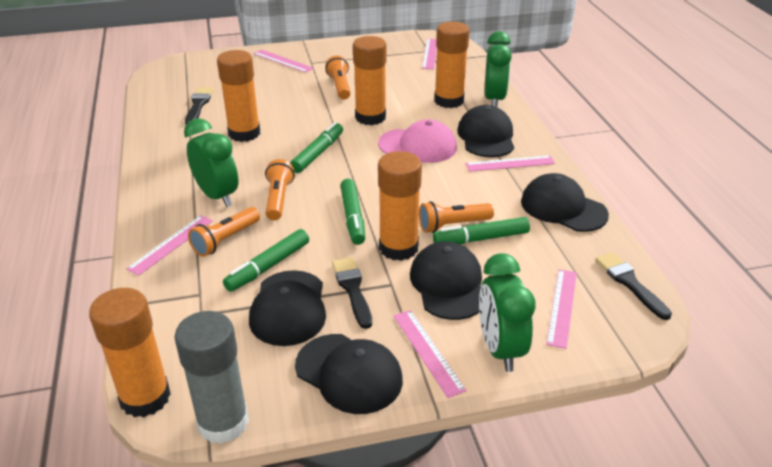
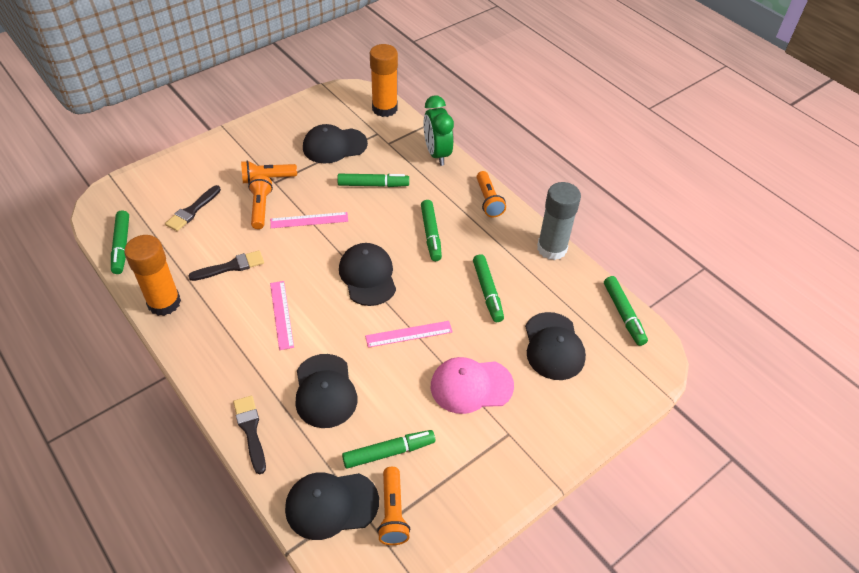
green clock: 3 -> 1
green marker: 4 -> 6
orange glue stick: 5 -> 2
pink ruler: 6 -> 3

